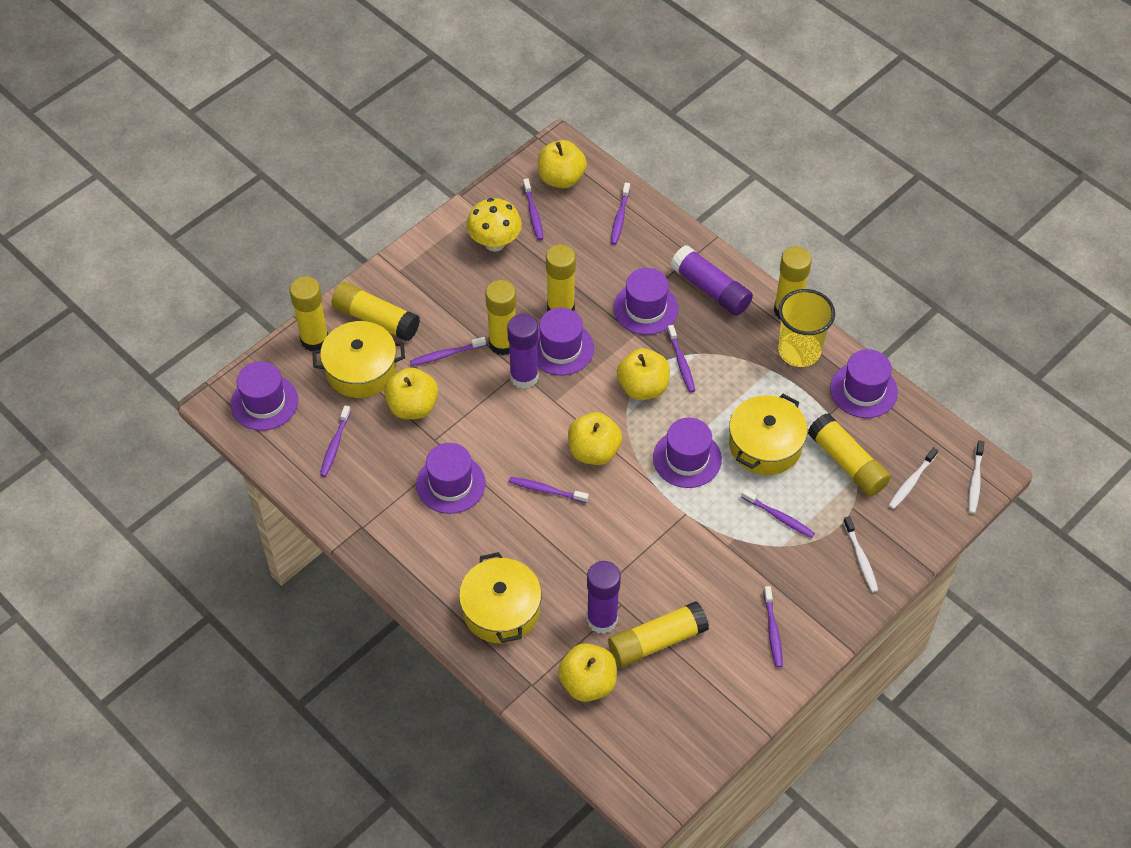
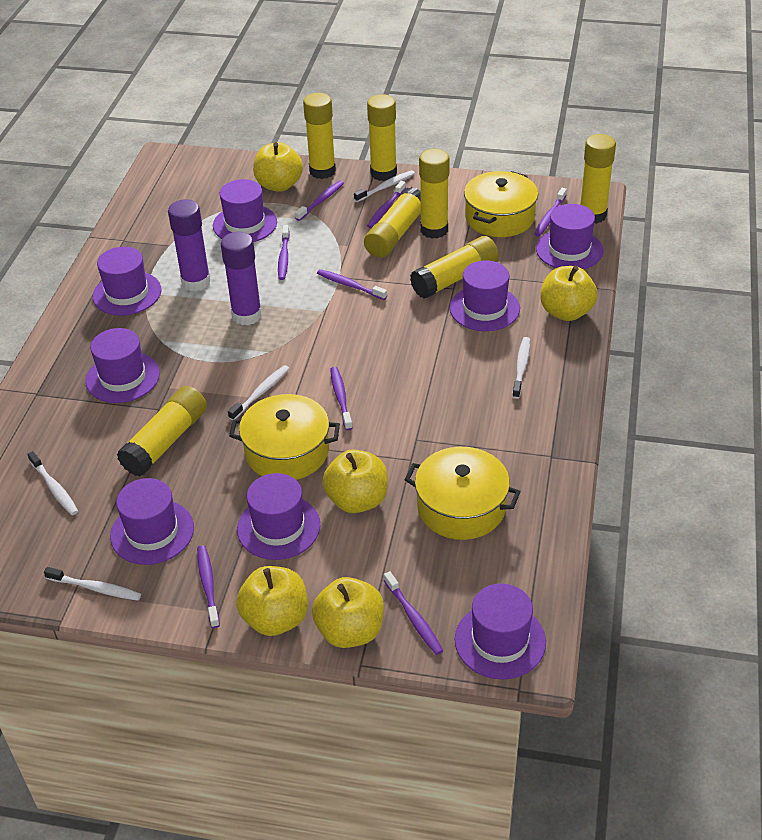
purple glue stick: 3 -> 2
purple hat: 6 -> 8
white toothbrush: 3 -> 5
yellow cup: 1 -> 0
yellow mushroom: 1 -> 0

